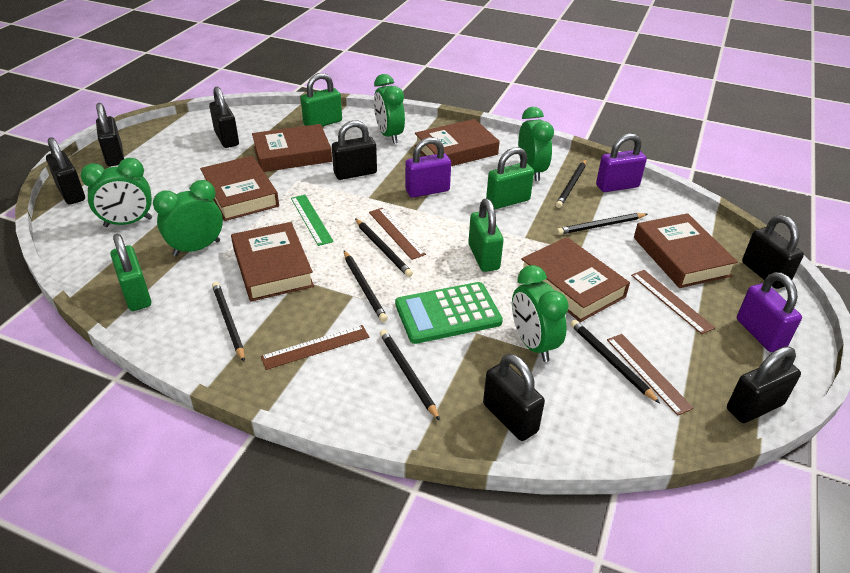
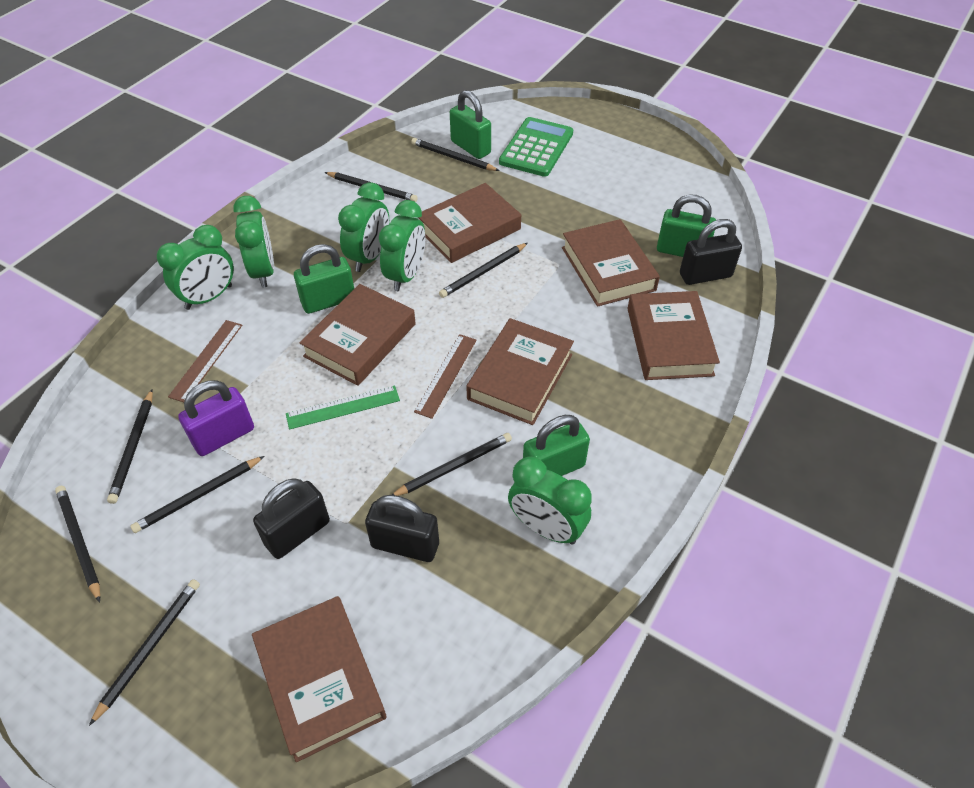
black padlock: 7 -> 3
black pencil: 7 -> 8
brown ruler: 4 -> 2
purple padlock: 3 -> 1

